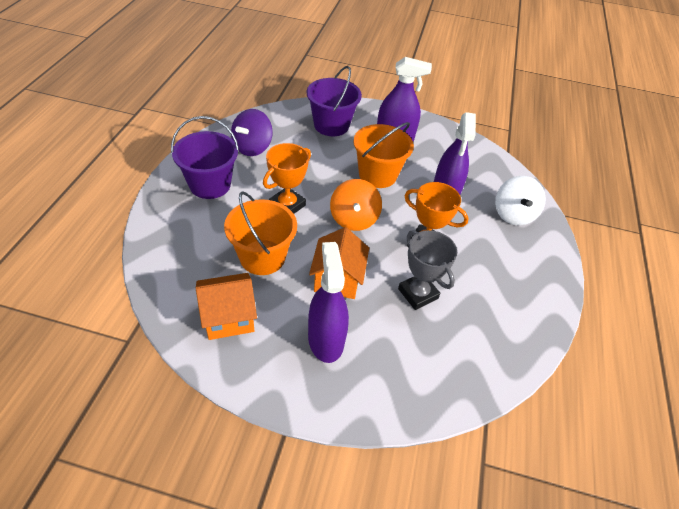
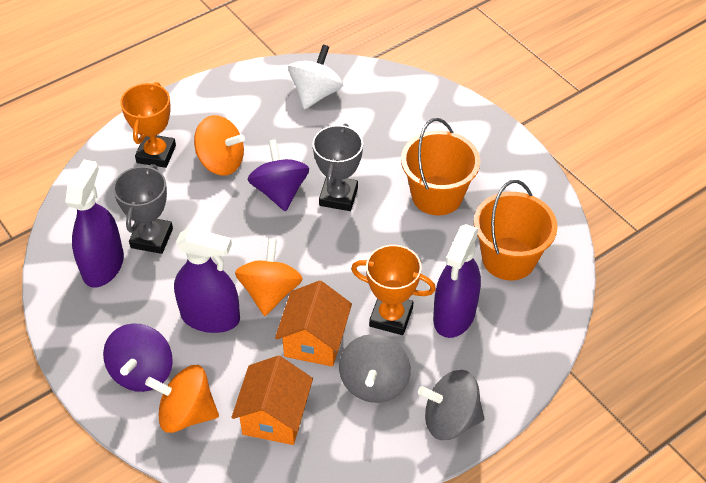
grey spinning top: 0 -> 2
grey trophy: 1 -> 2
orange spinning top: 1 -> 3
purple bucket: 2 -> 0
purple spinning top: 1 -> 2

